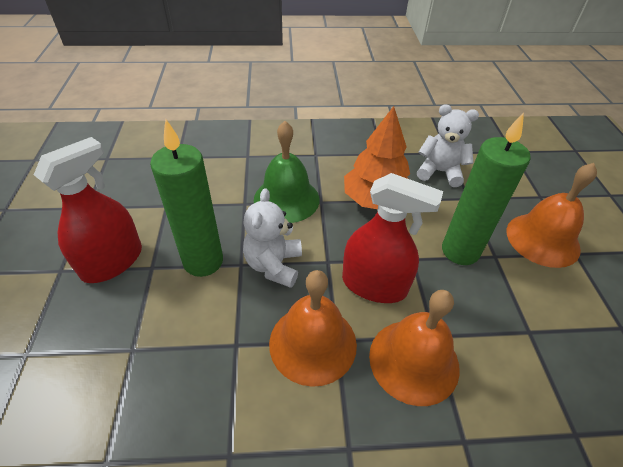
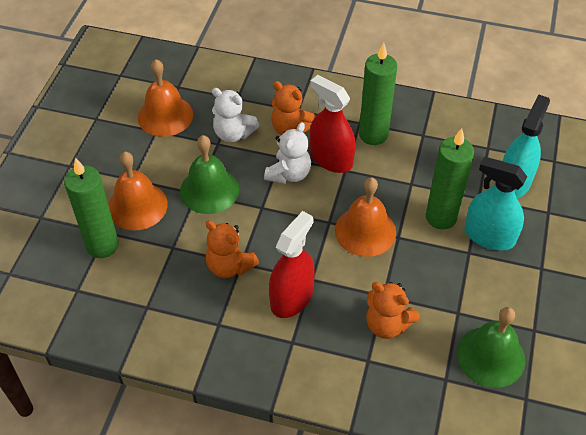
green bell: 1 -> 2
green candle: 2 -> 3
orange teddy bear: 0 -> 3
orange tree: 1 -> 0
turquoise spray bottle: 0 -> 2

